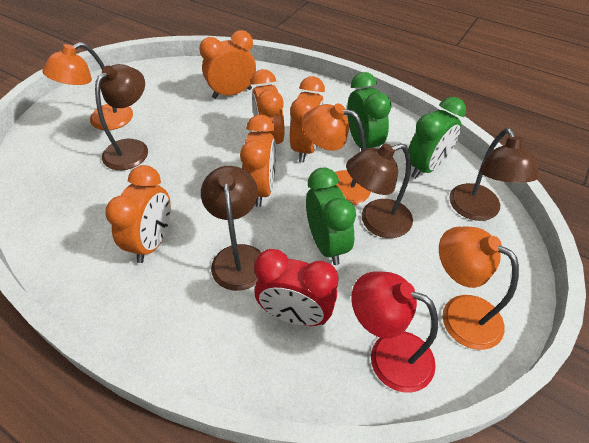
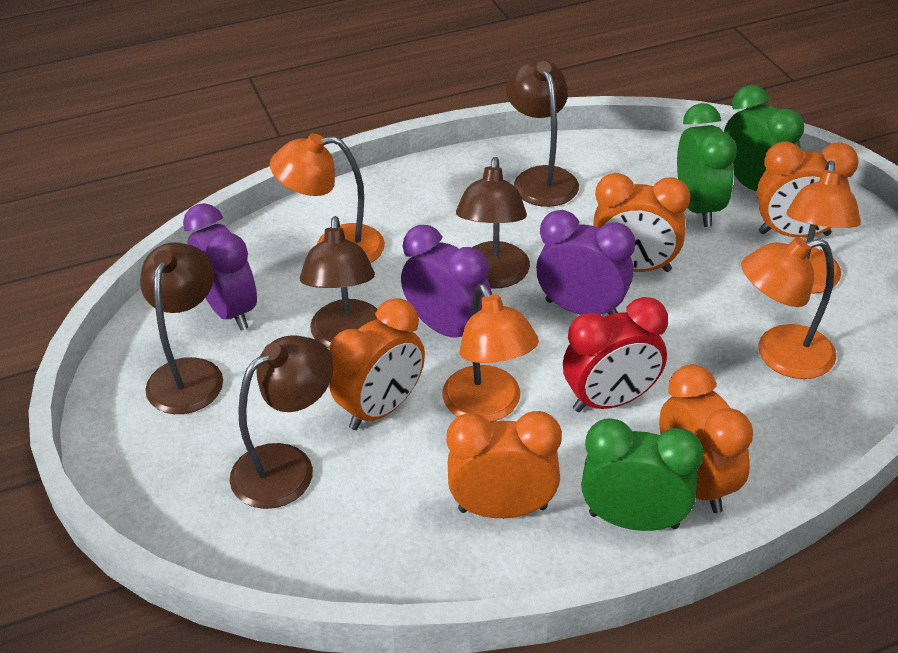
brown lamp: 4 -> 5
orange lamp: 3 -> 4
purple clock: 0 -> 3
red lamp: 1 -> 0

